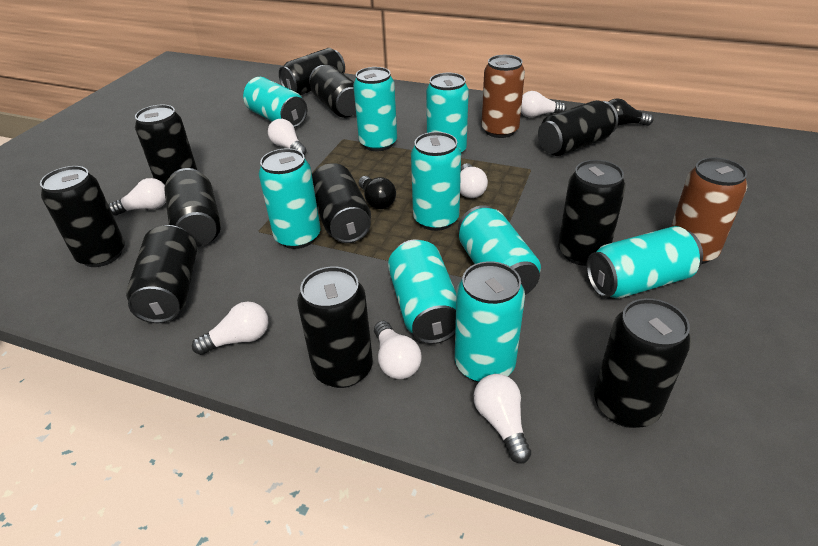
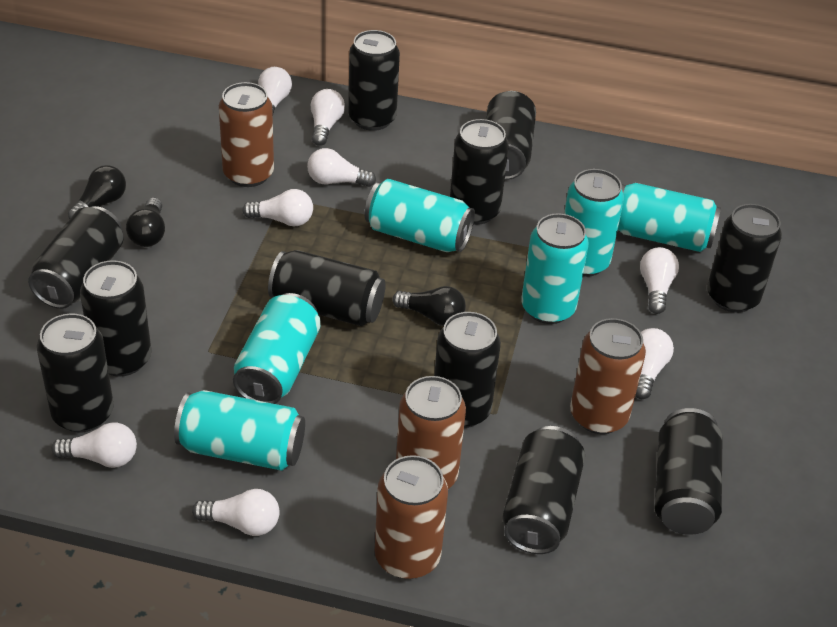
black light bulb: 2 -> 3
brown can: 2 -> 4
turquoise can: 9 -> 6
white light bulb: 7 -> 8

